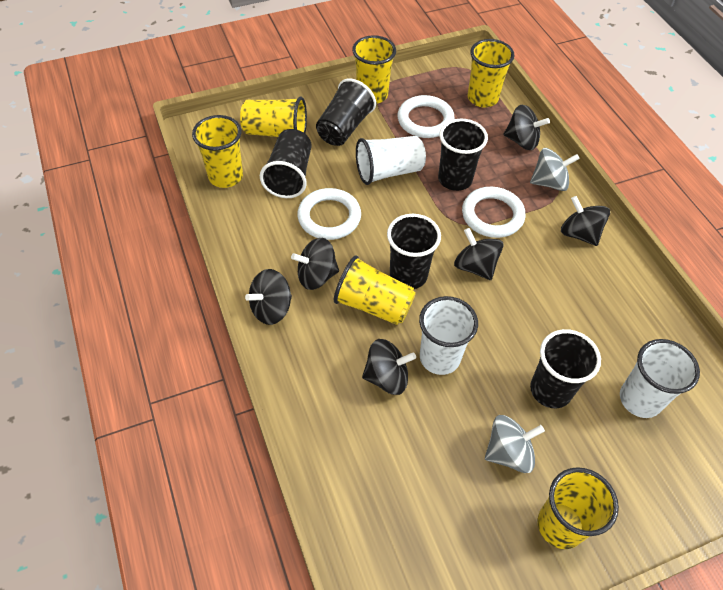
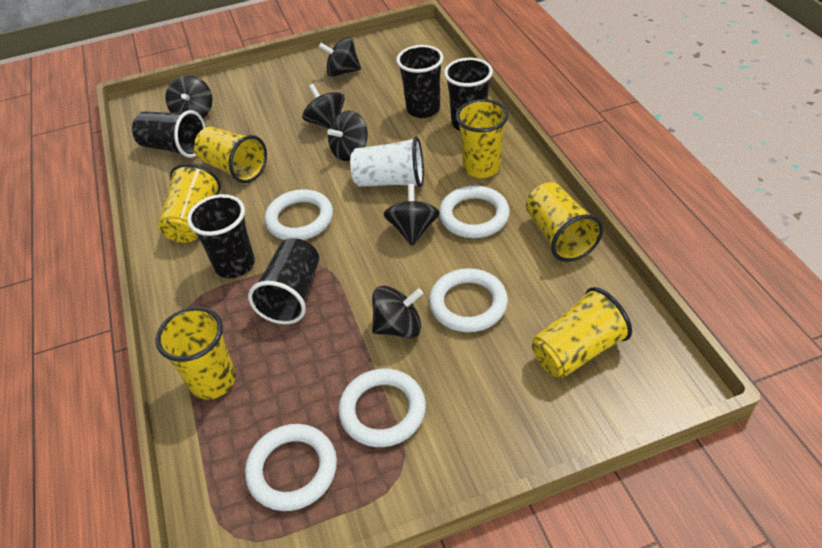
grey spinning top: 2 -> 0
white cup: 3 -> 1
white ring: 3 -> 5

